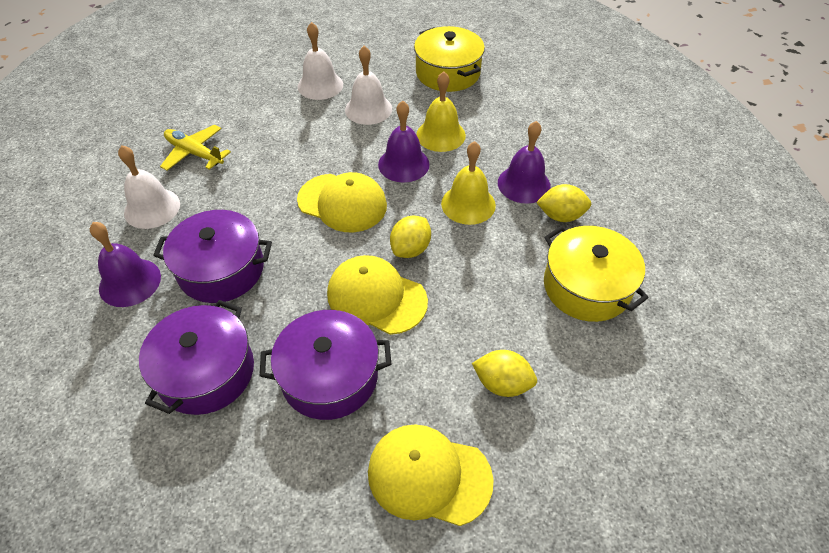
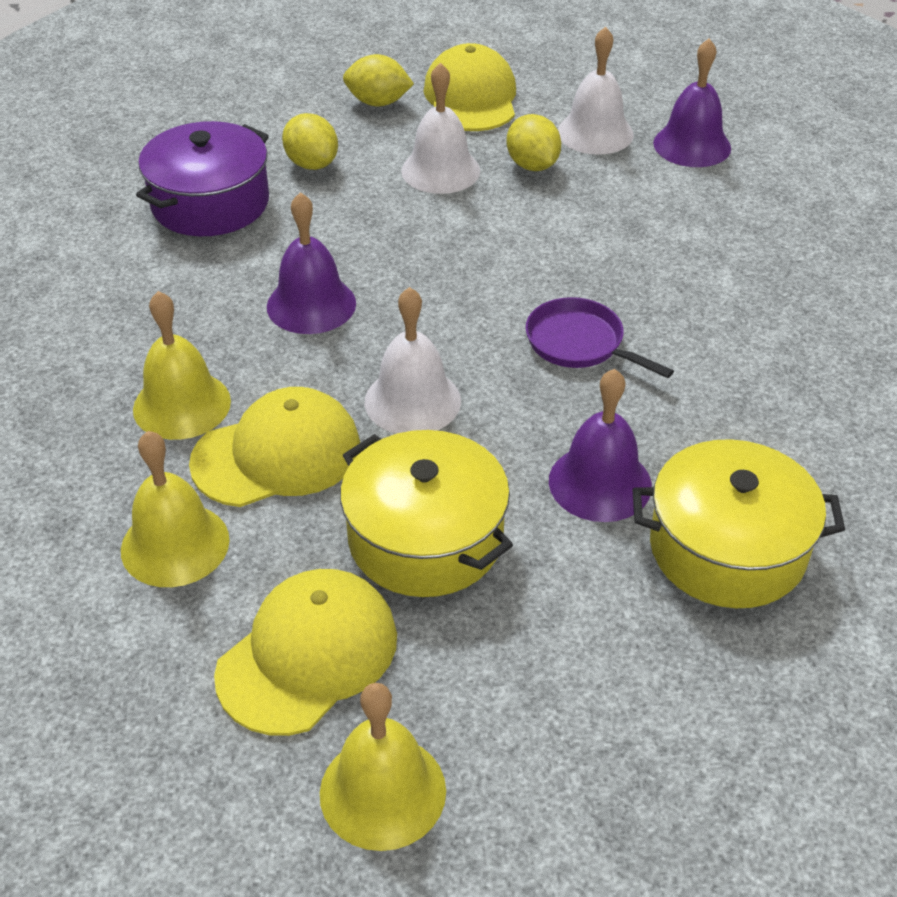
purple pan: 0 -> 1
purple pot: 3 -> 1
yellow bell: 2 -> 3
yellow plane: 1 -> 0

